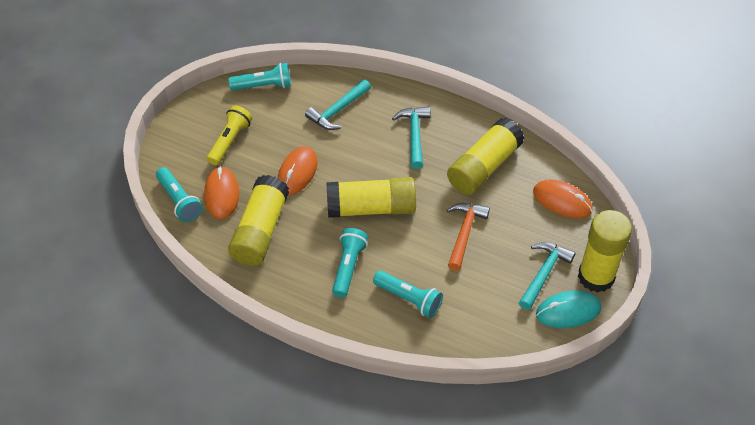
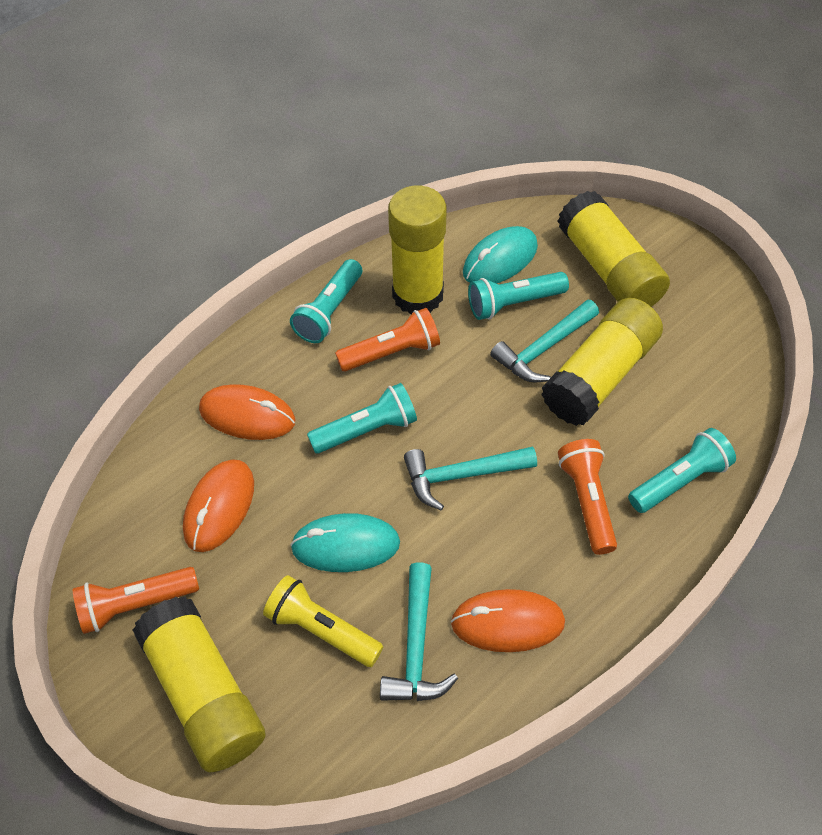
orange flashlight: 0 -> 3
orange hammer: 1 -> 0
turquoise mouse: 1 -> 2

